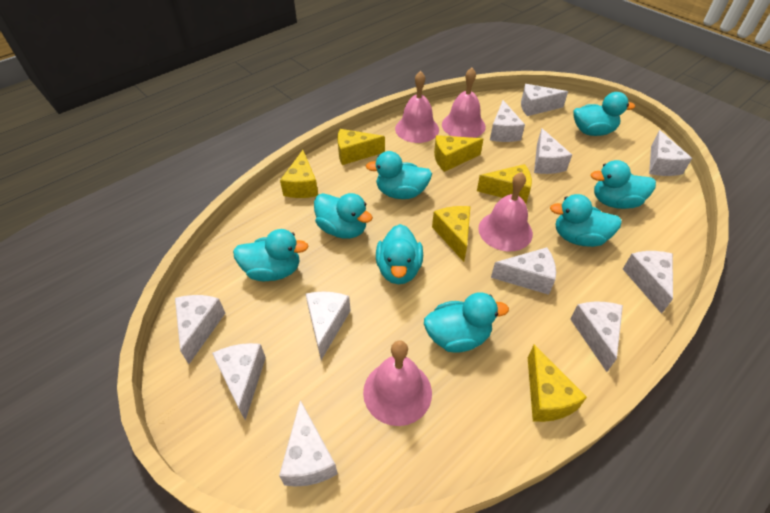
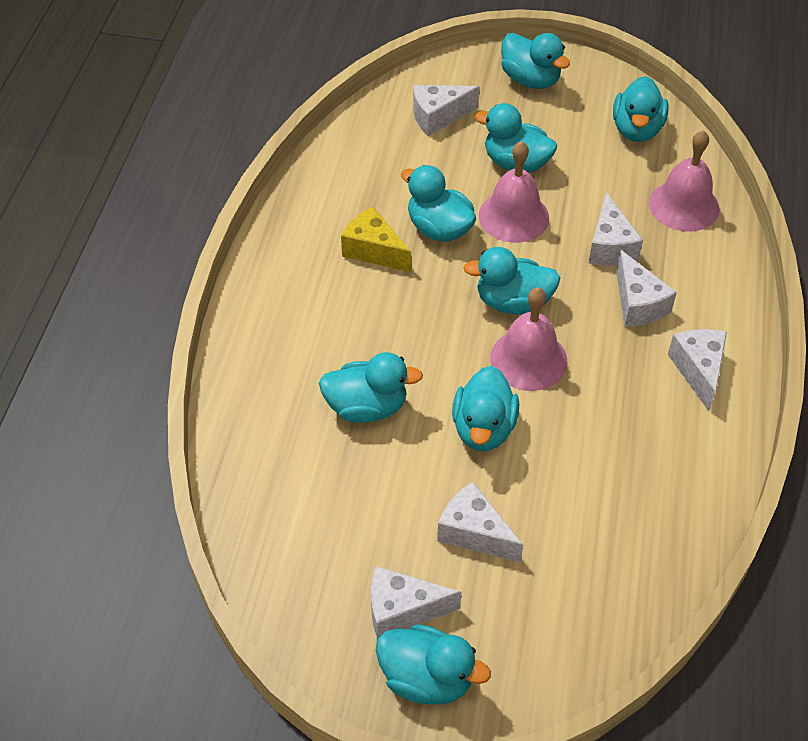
pink bell: 4 -> 3
white cheese: 11 -> 6
yellow cheese: 6 -> 1

